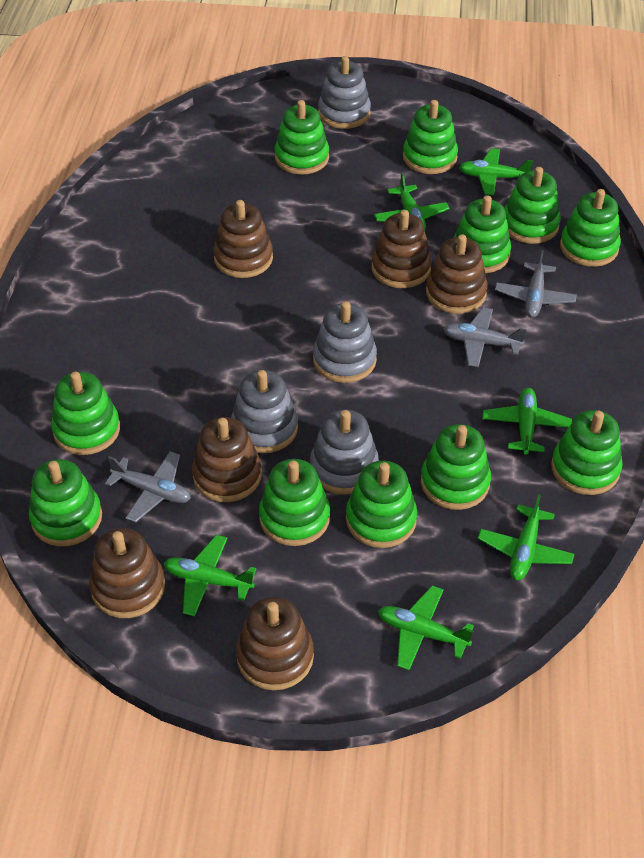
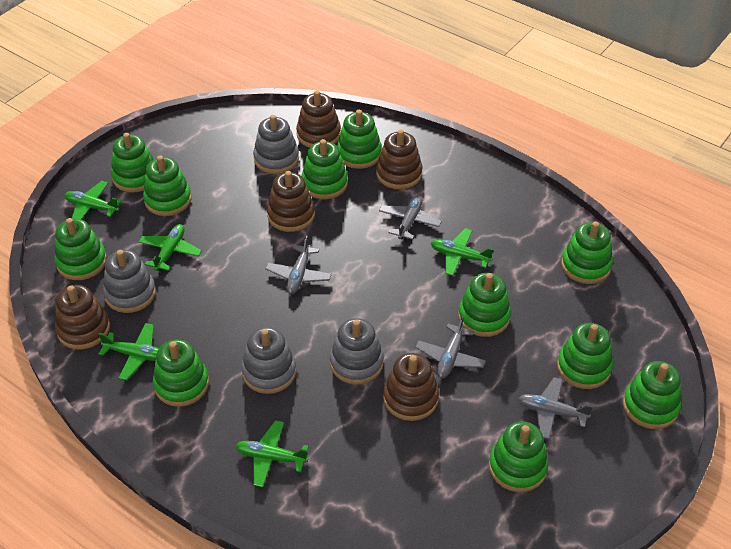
brown stacking toy: 6 -> 5
green plane: 6 -> 5
grey plane: 3 -> 4

